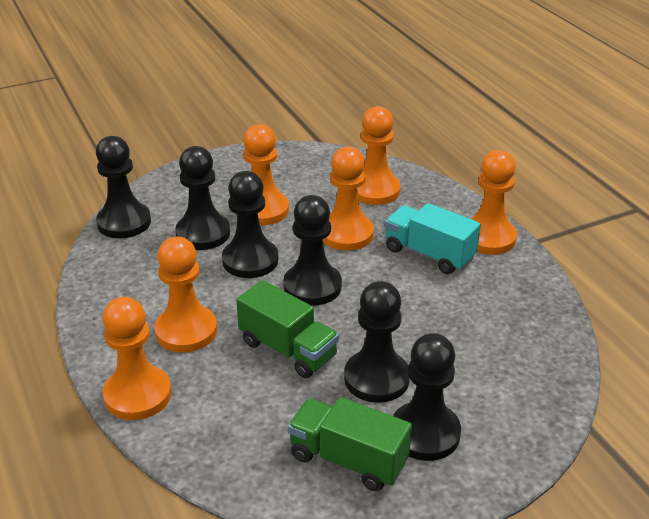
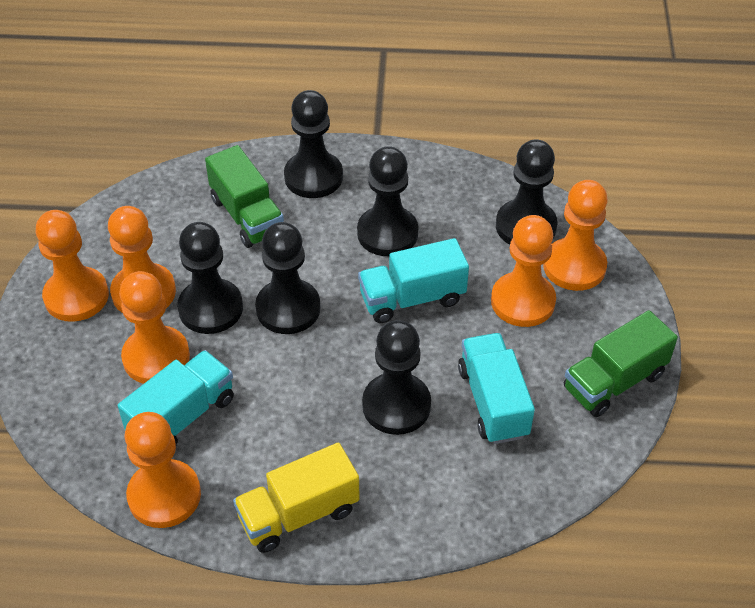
turquoise truck: 1 -> 3
yellow truck: 0 -> 1

